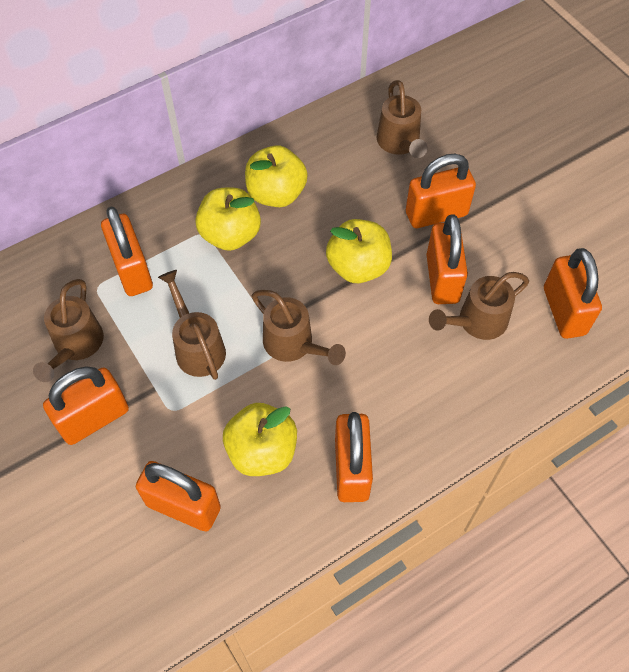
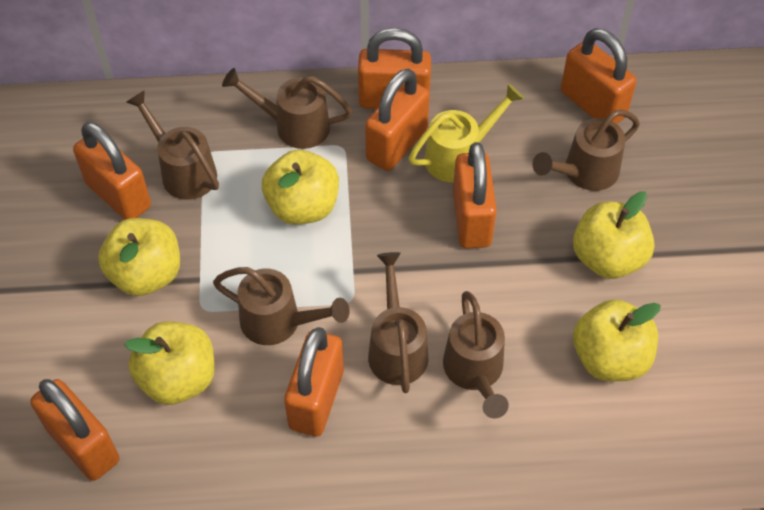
brown watering can: 5 -> 6
yellow apple: 4 -> 5
yellow watering can: 0 -> 1

